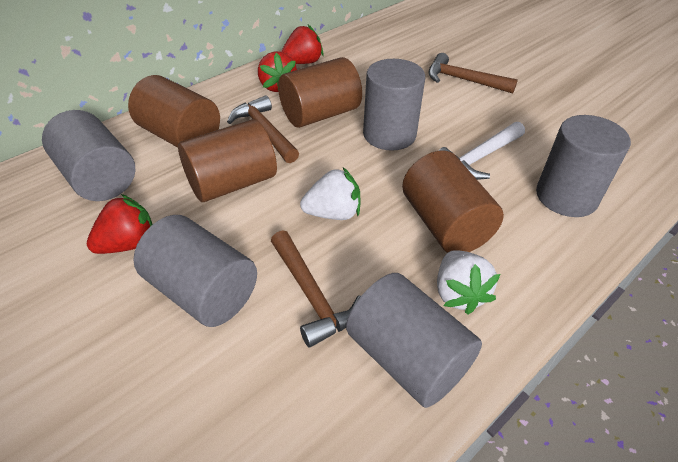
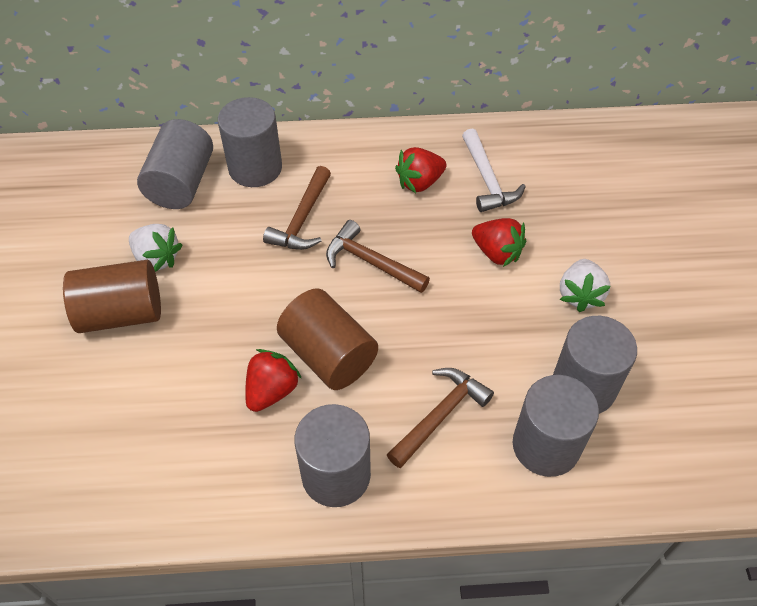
brown cylinder: 4 -> 2

